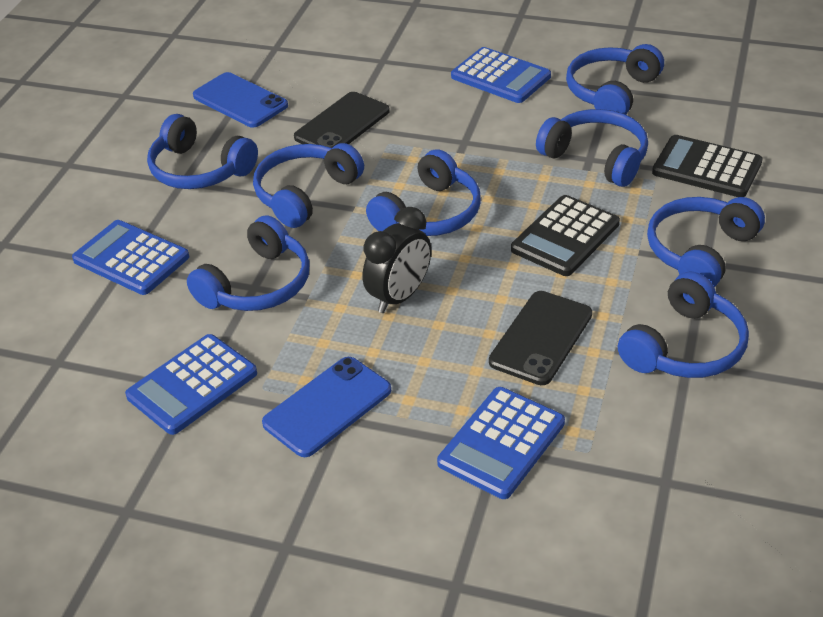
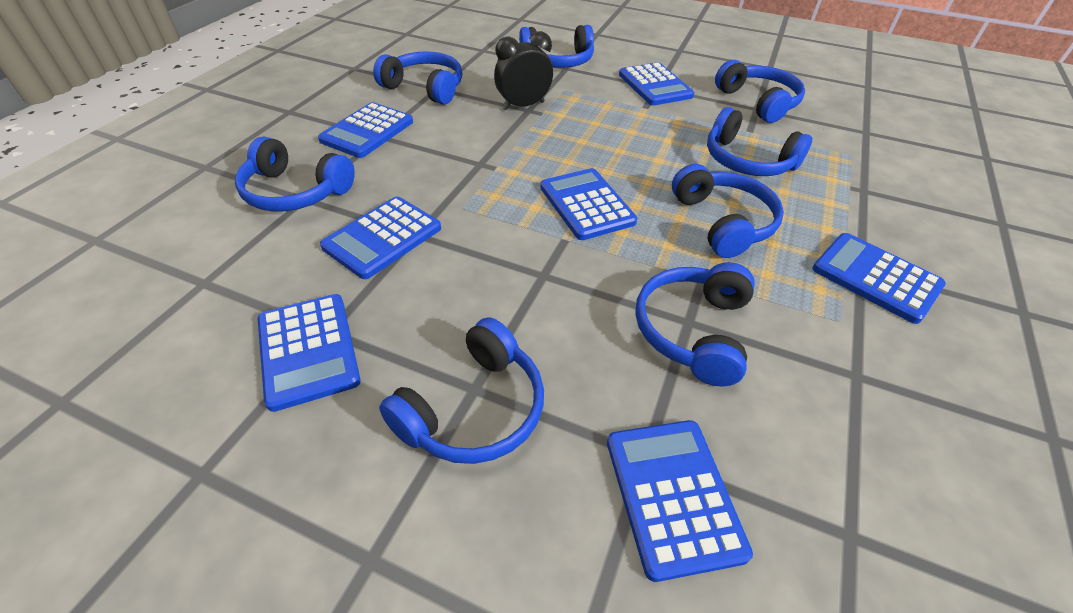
black calculator: 2 -> 0
black phone: 2 -> 0
blue calculator: 4 -> 7
blue phone: 2 -> 0

